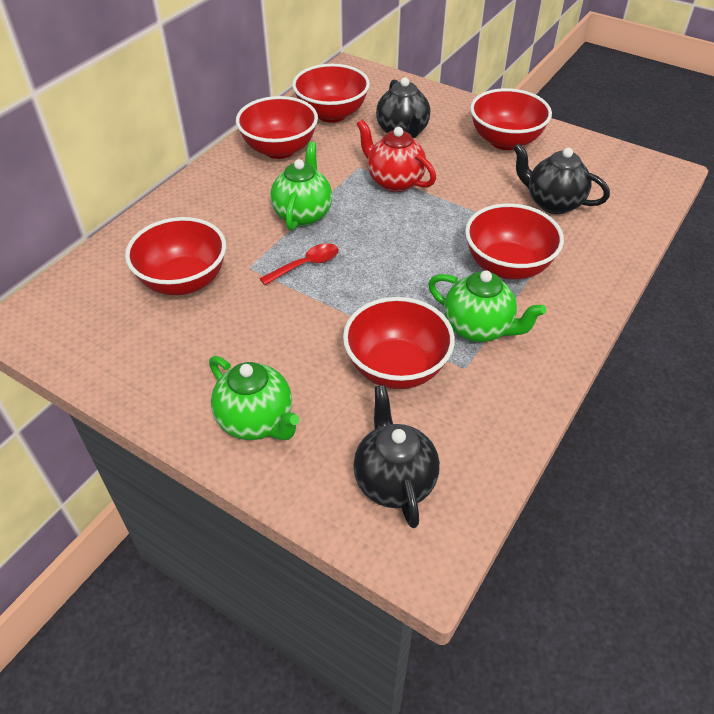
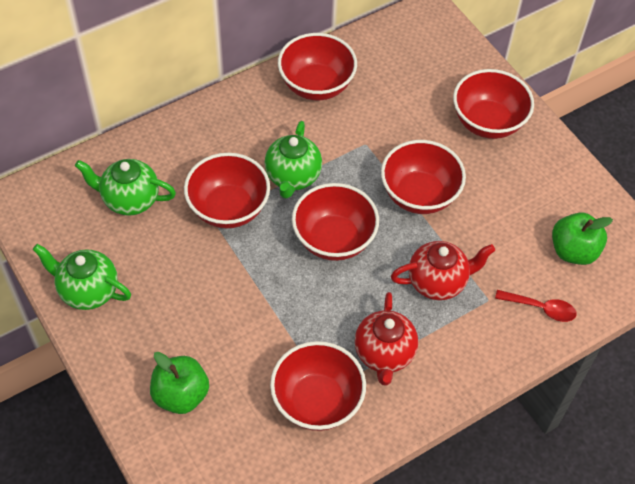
black teapot: 3 -> 0
green apple: 0 -> 2
red teapot: 1 -> 2

